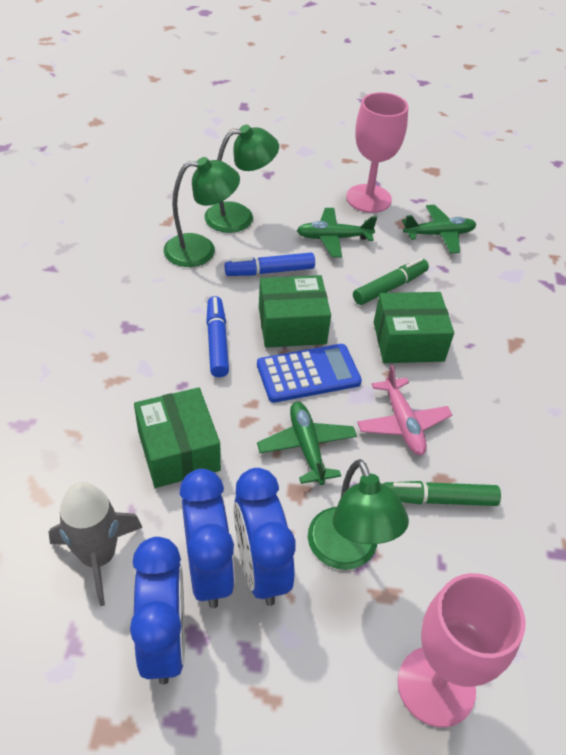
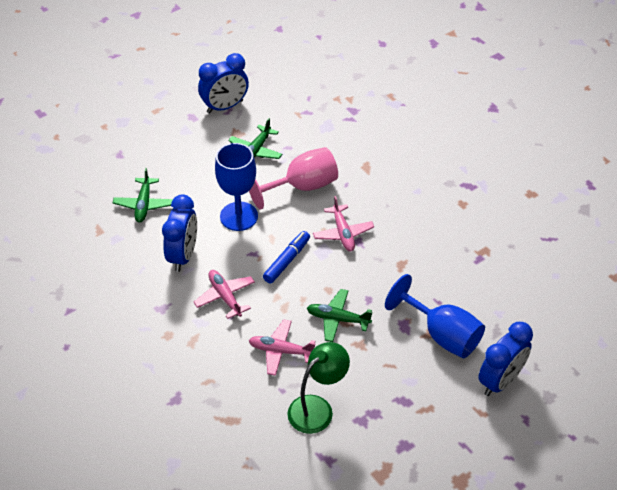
blue calculator: 1 -> 0
blue goblet: 0 -> 2
blue marker: 2 -> 1
green box: 3 -> 0
green lamp: 3 -> 1
green marker: 2 -> 0
grey rocket: 1 -> 0
pink goblet: 2 -> 1
pink plane: 1 -> 3

